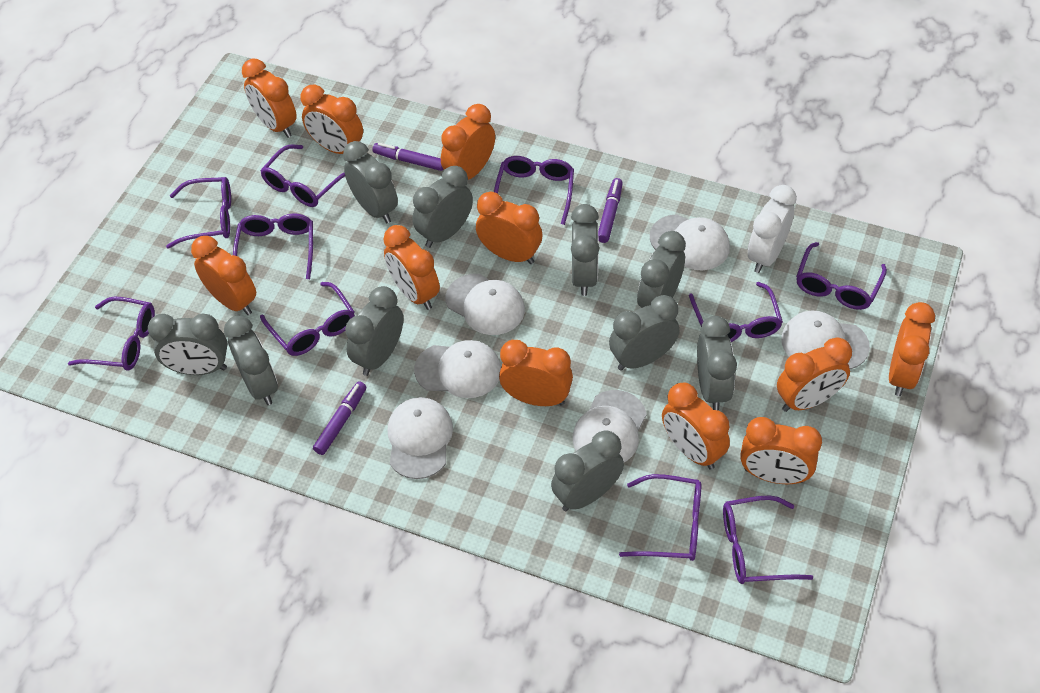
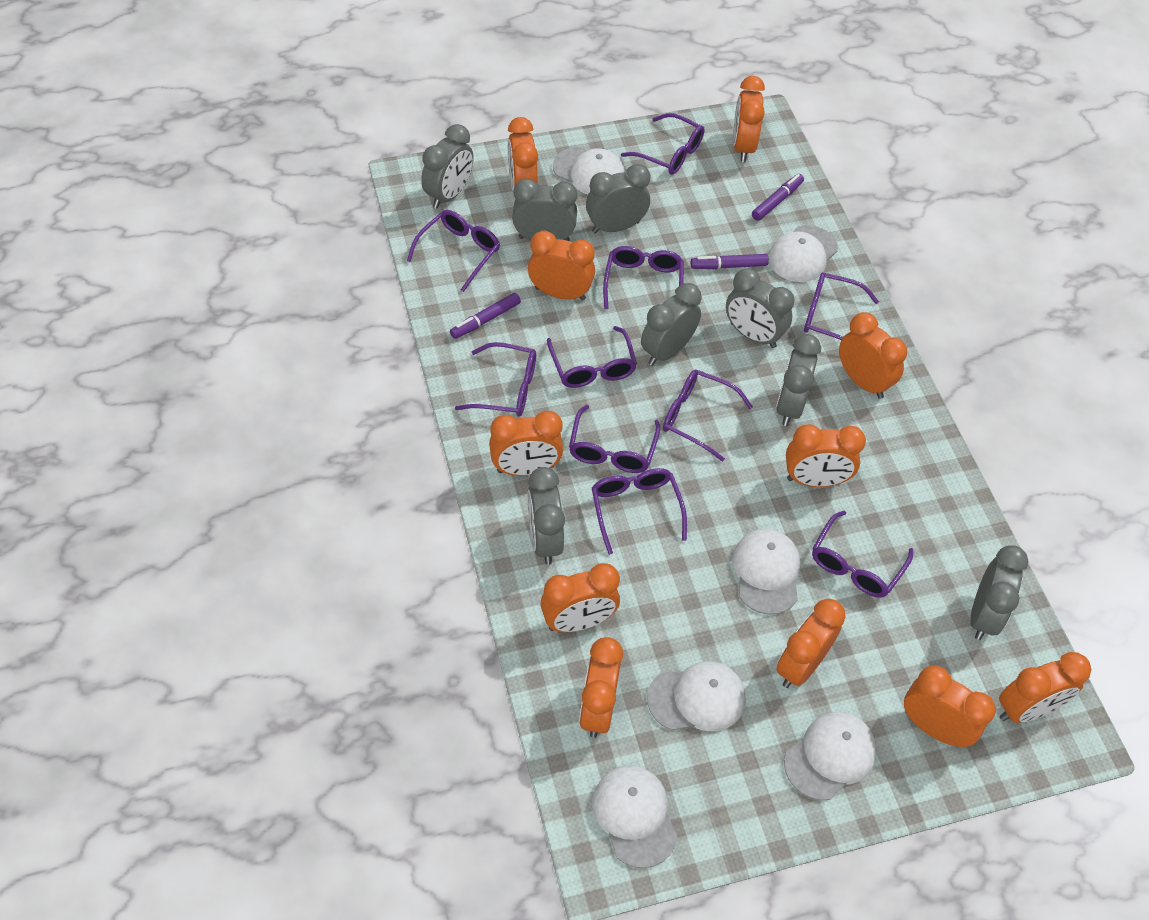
grey clock: 10 -> 8
white clock: 1 -> 0

